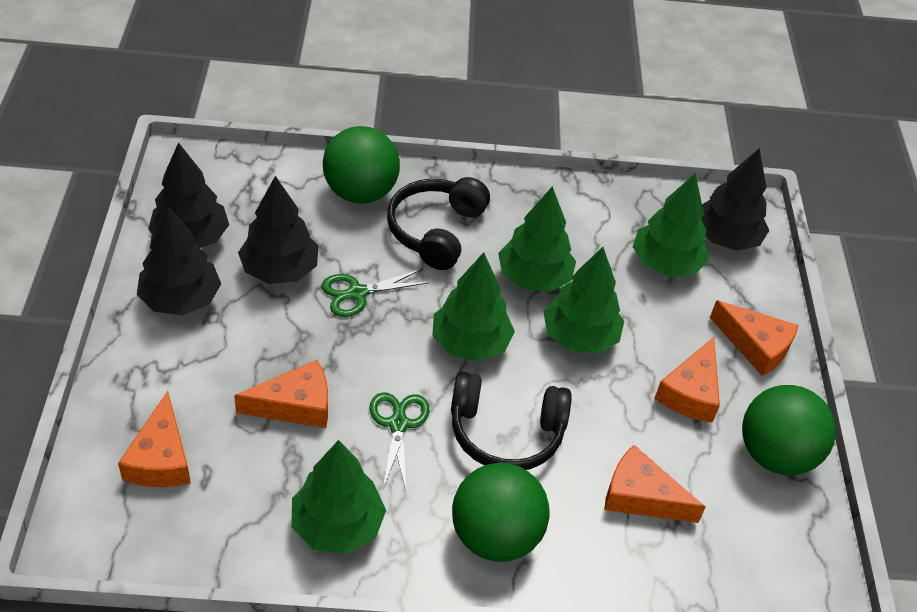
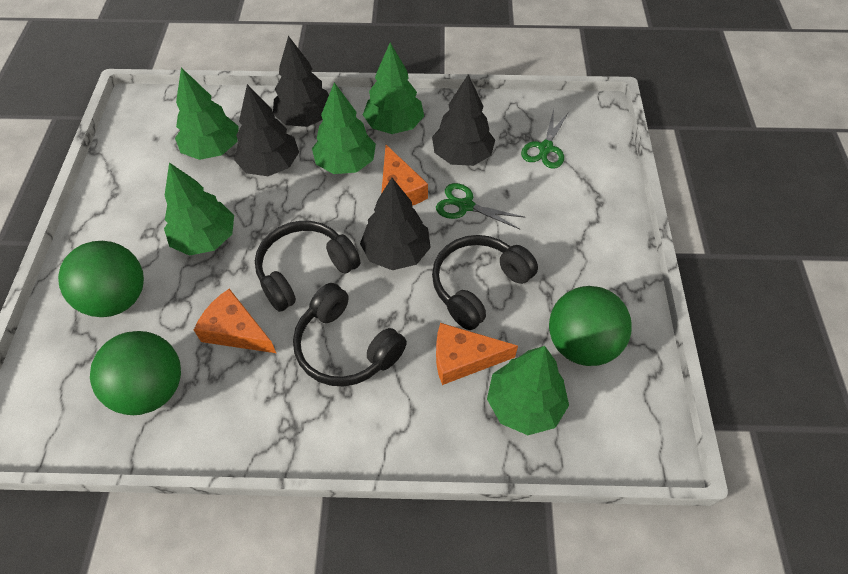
black headphones: 2 -> 3
orange cheese: 5 -> 3

